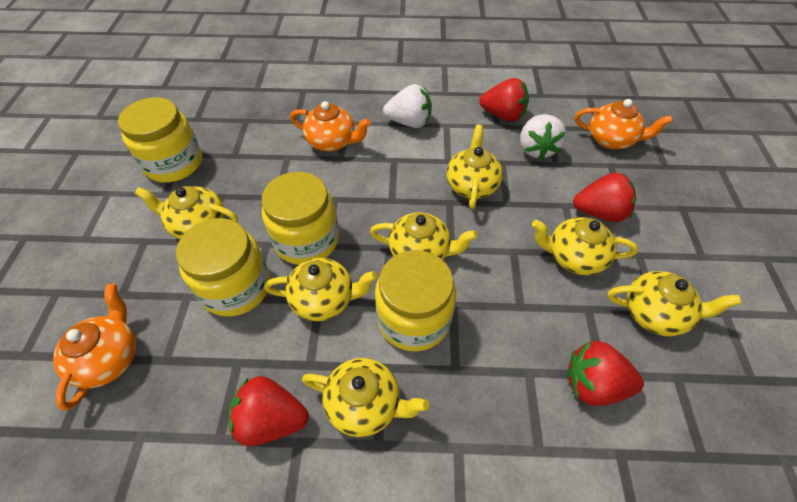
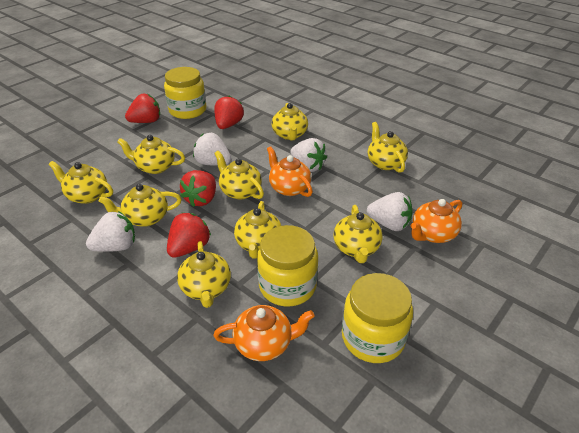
white strawberry: 2 -> 4
yellow jar: 4 -> 3
yellow teapot: 7 -> 9

